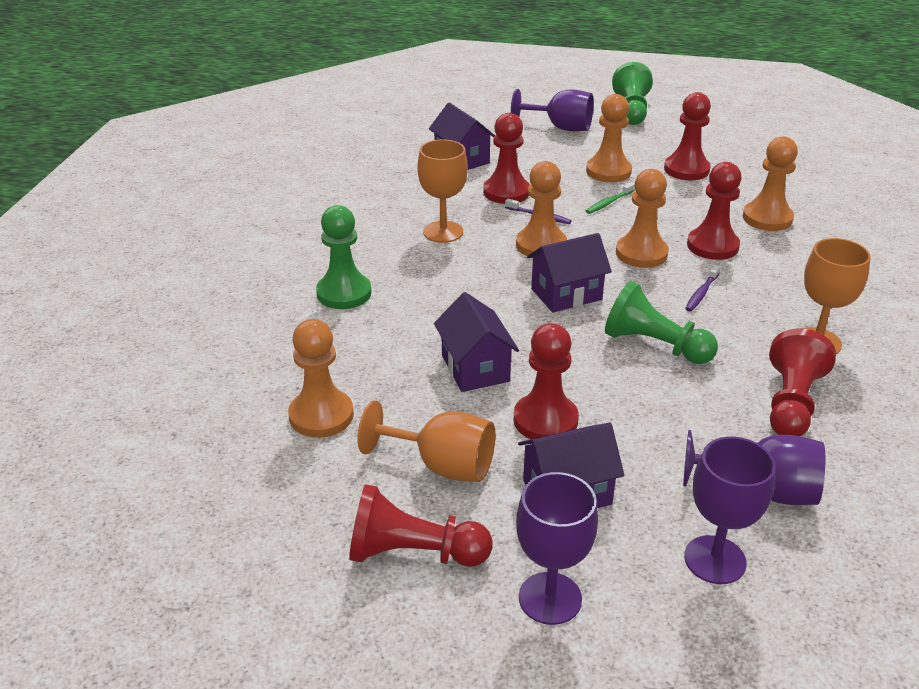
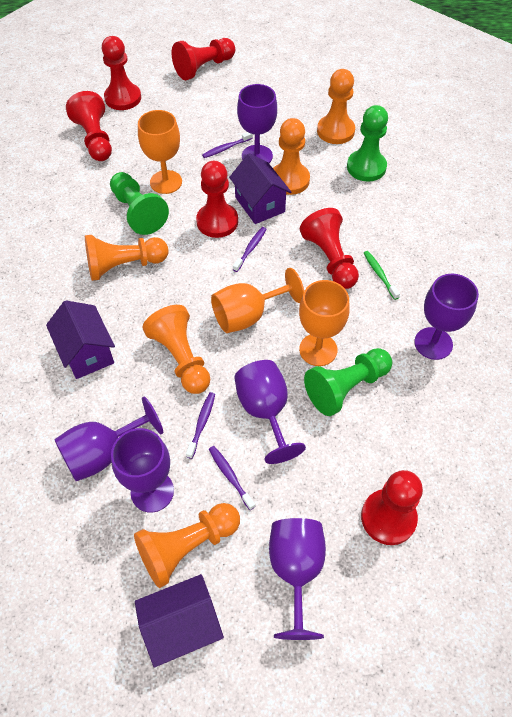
purple goblet: 4 -> 6
purple house: 4 -> 3
purple toothbrush: 2 -> 4

